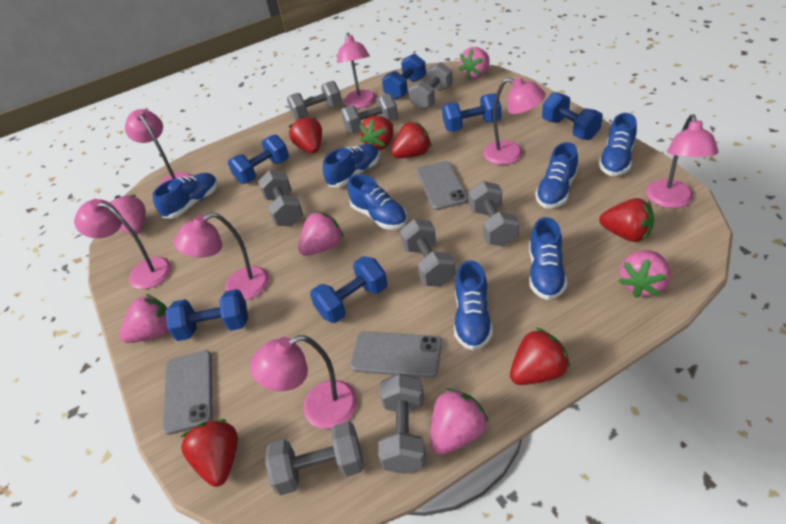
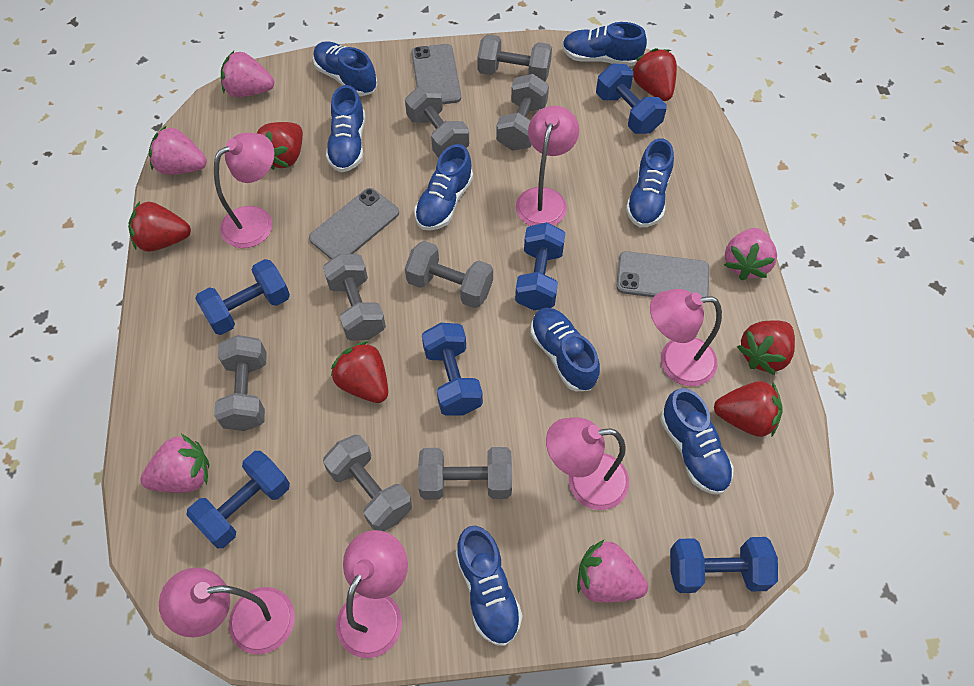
blue shoe: 7 -> 8
pink lamp: 7 -> 6
pink strawberry: 6 -> 5

